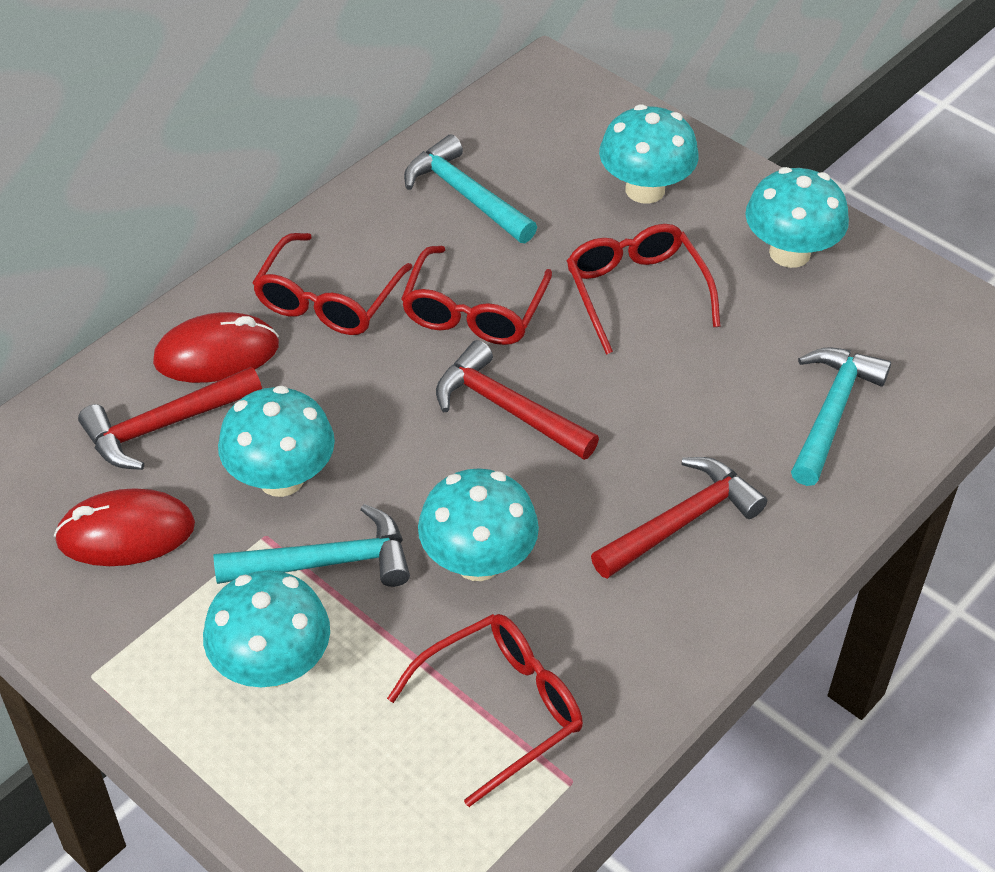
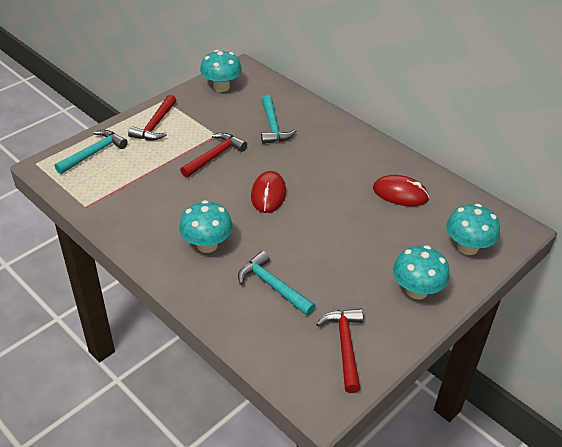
red glasses: 4 -> 0
turquoise mushroom: 5 -> 4

